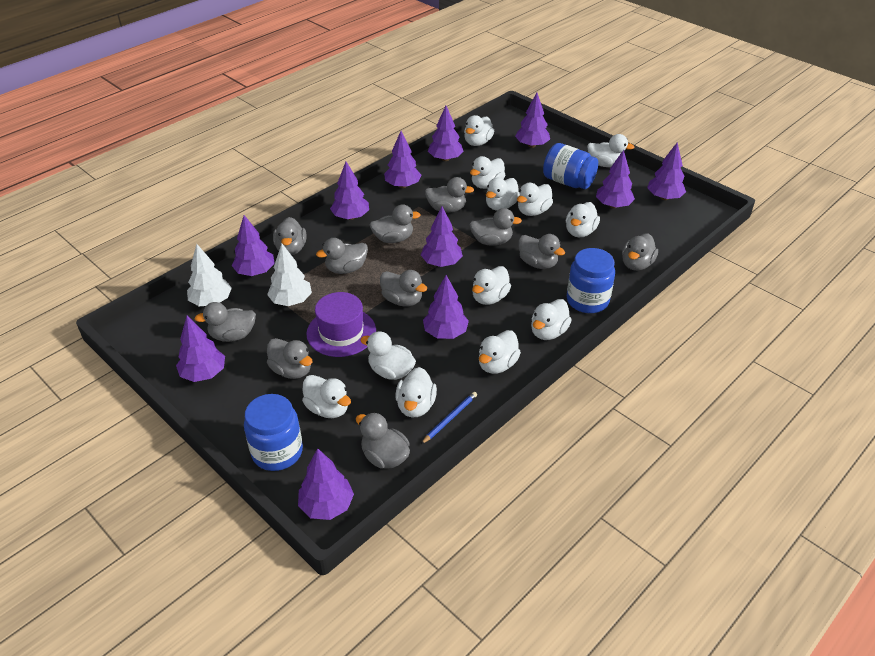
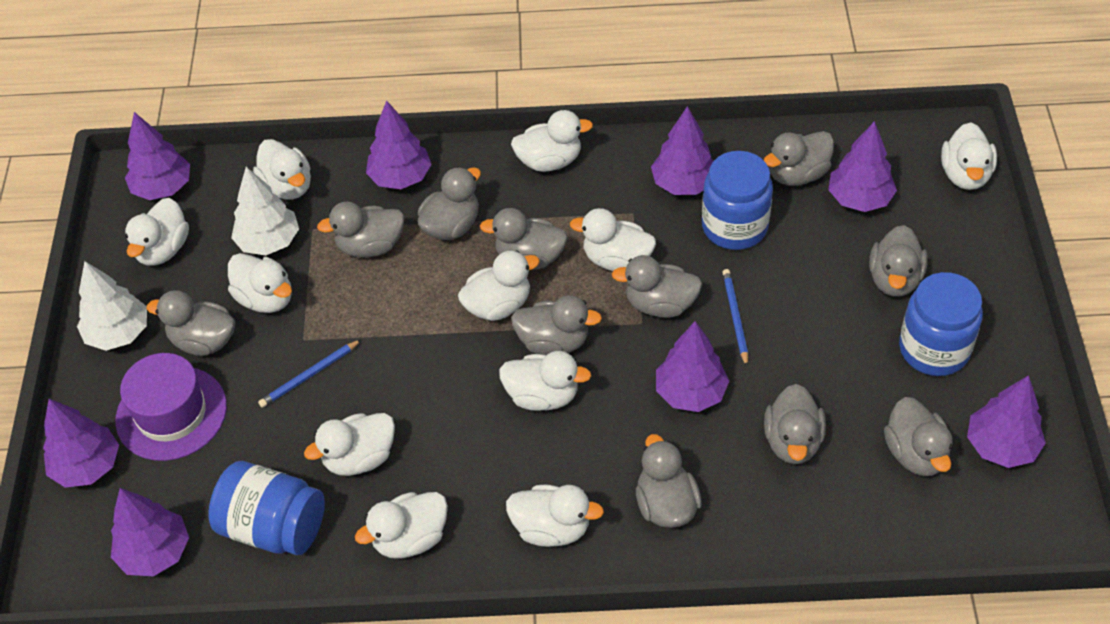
blue pencil: 1 -> 2
purple tree: 11 -> 8
white duck: 12 -> 11

